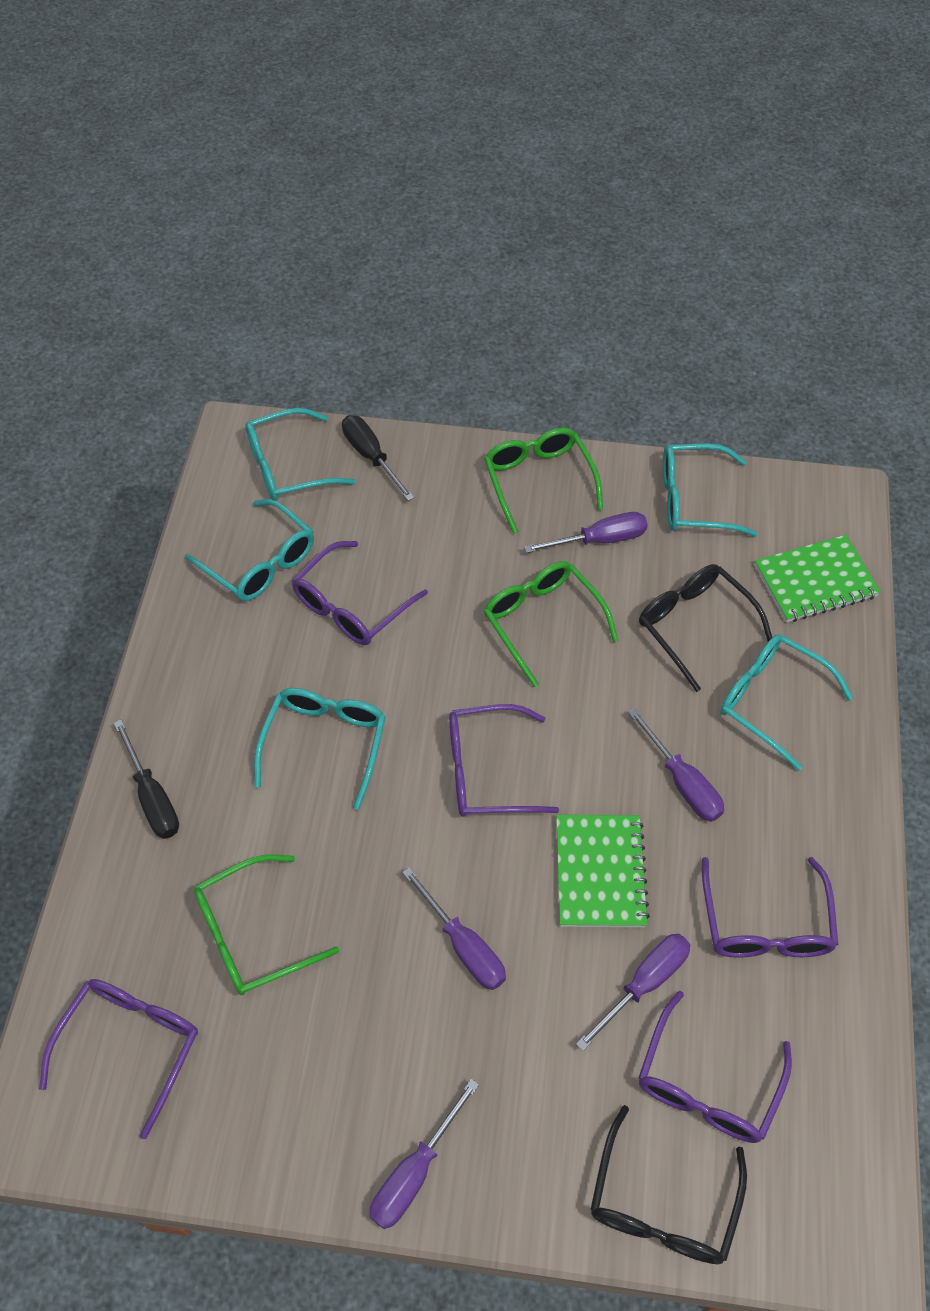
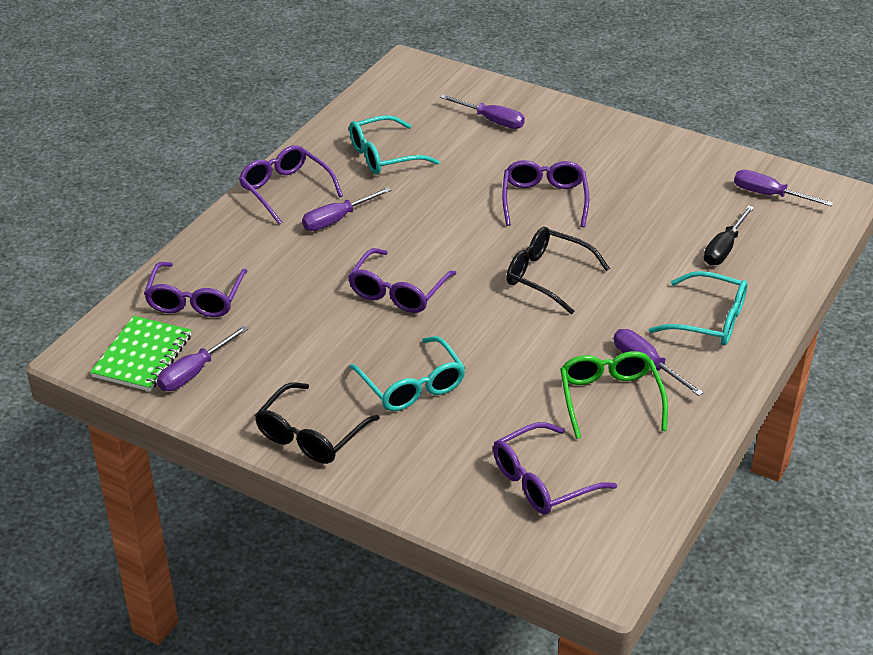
black screwdriver: 2 -> 1
green glasses: 3 -> 1
green notebook: 2 -> 1
turquoise glasses: 5 -> 3

